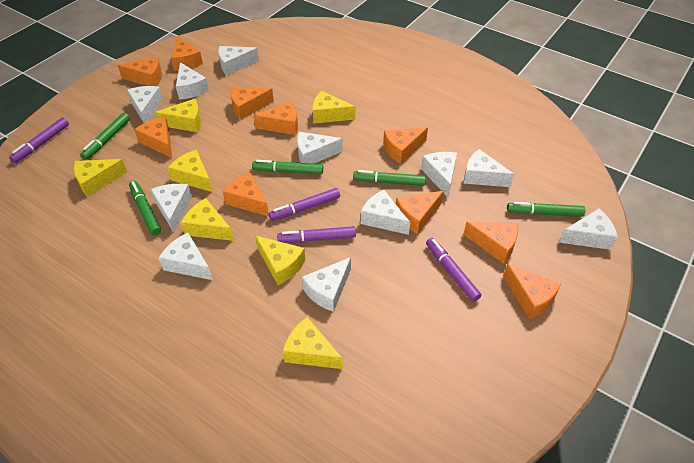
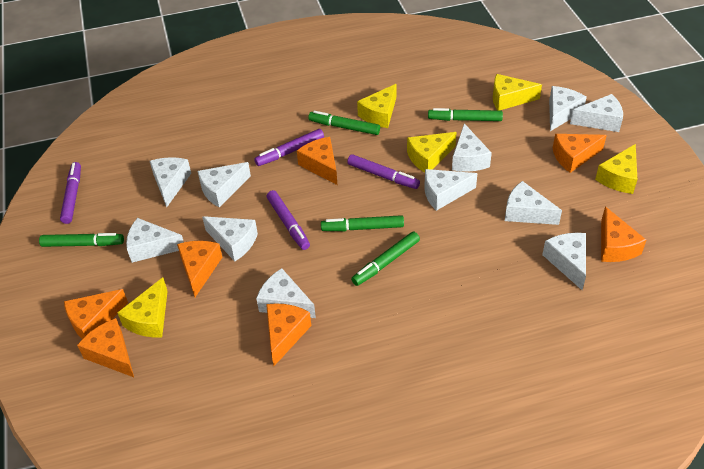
orange cheese: 10 -> 7
yellow cheese: 7 -> 5

